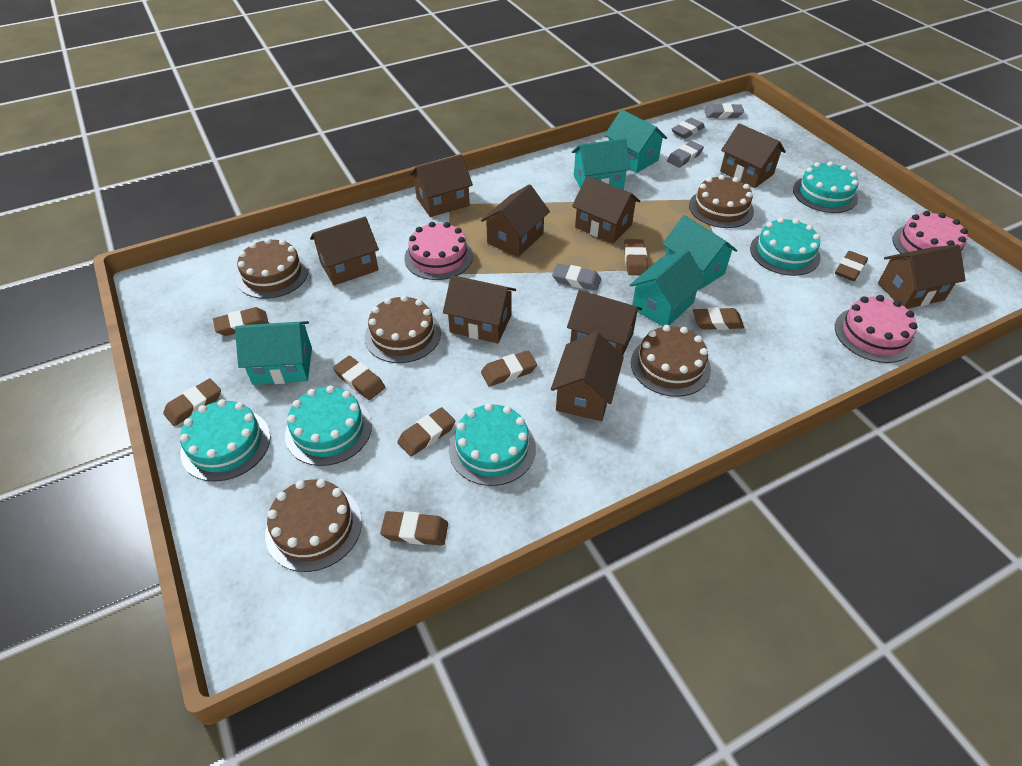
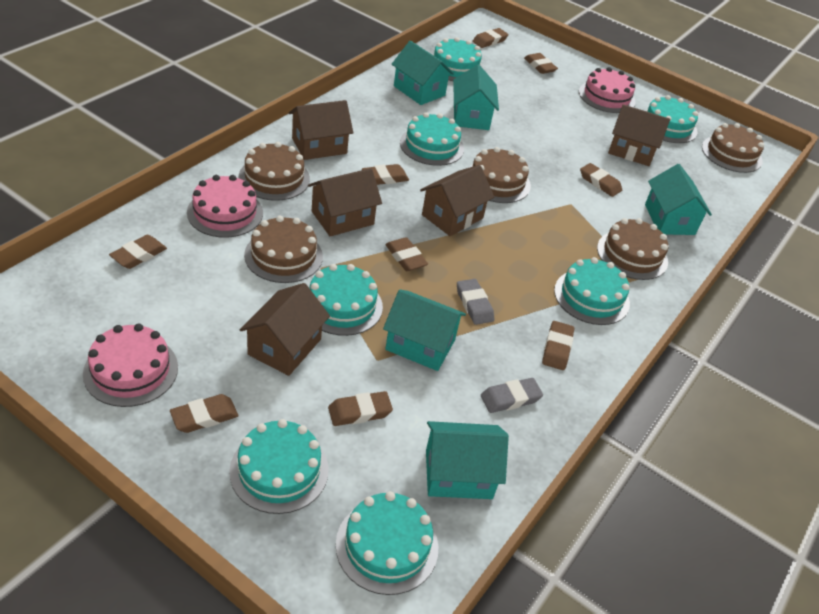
brown house: 9 -> 5
grey eraser: 4 -> 2
turquoise cake: 5 -> 7

